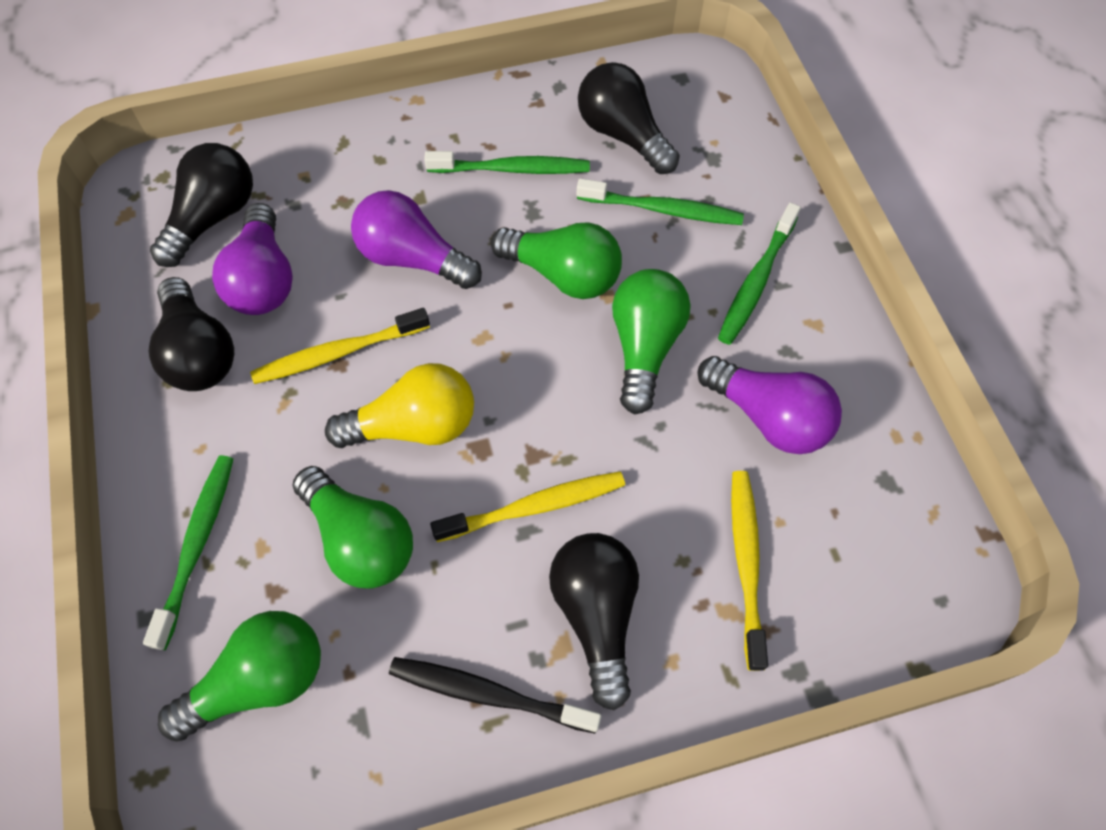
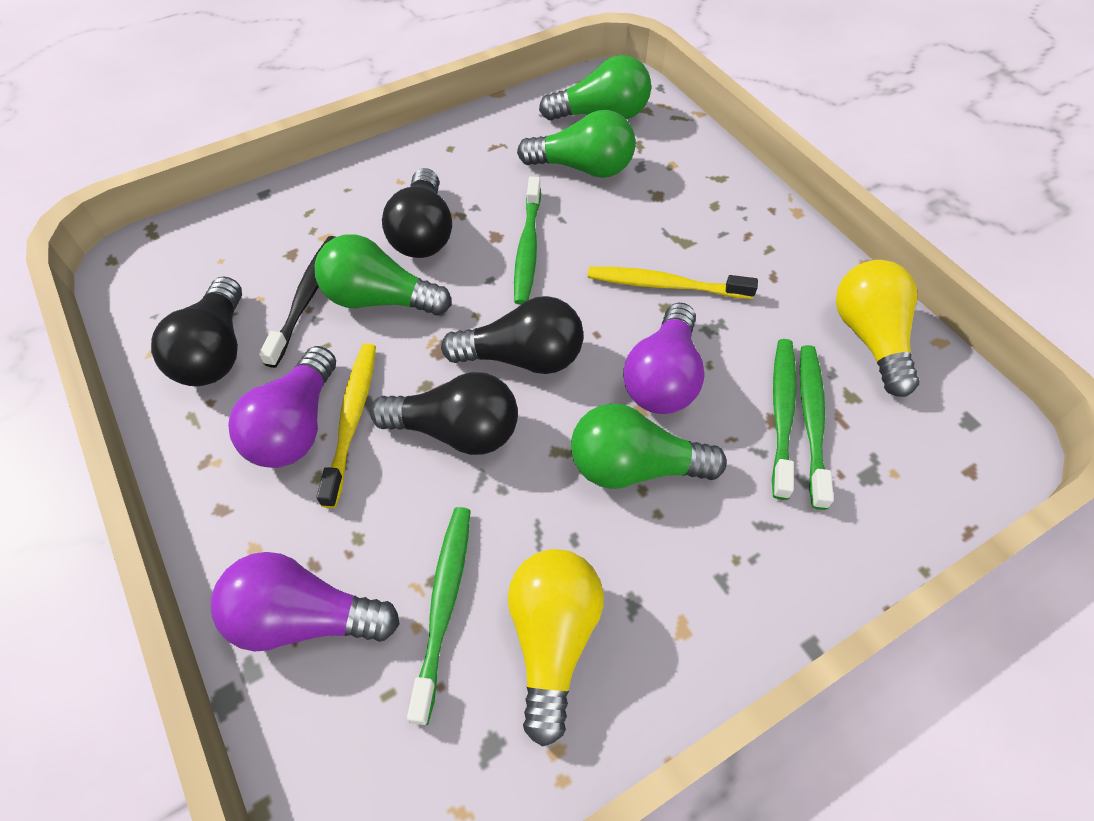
yellow light bulb: 1 -> 2
yellow toothbrush: 3 -> 2

